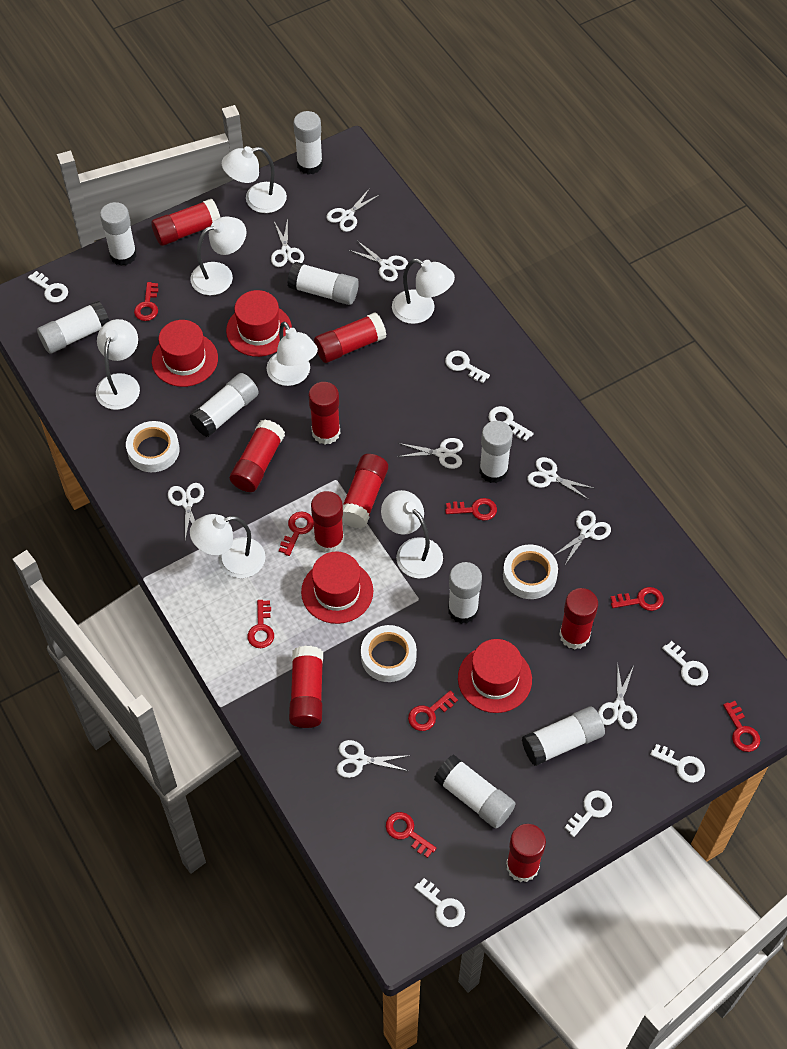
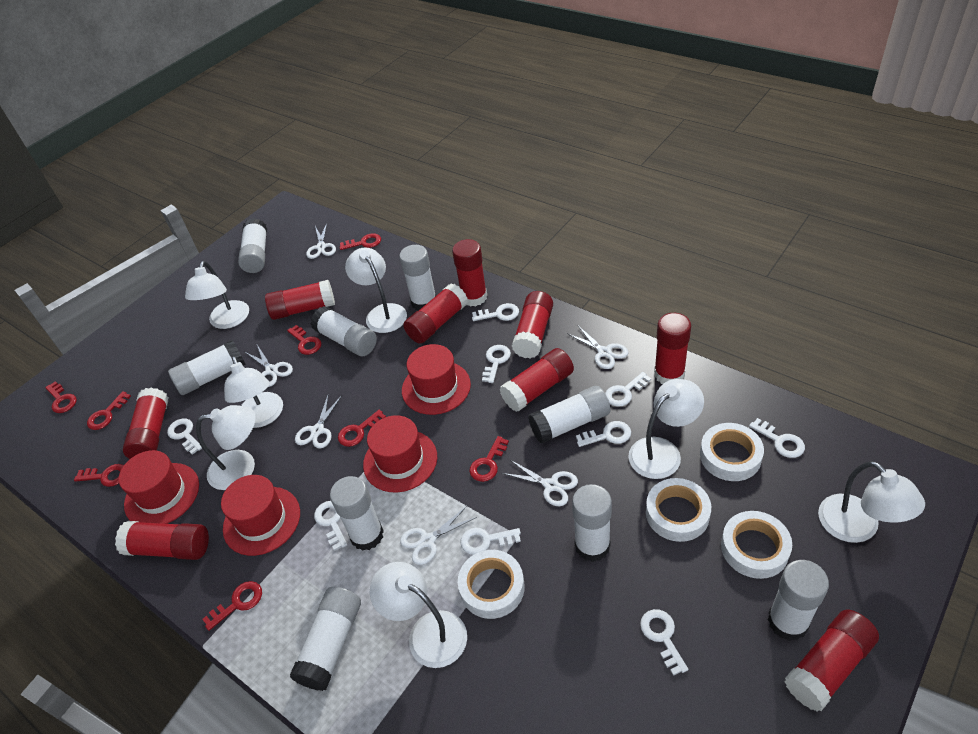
white key: 7 -> 9
white scissors: 9 -> 6
white tape: 3 -> 4

